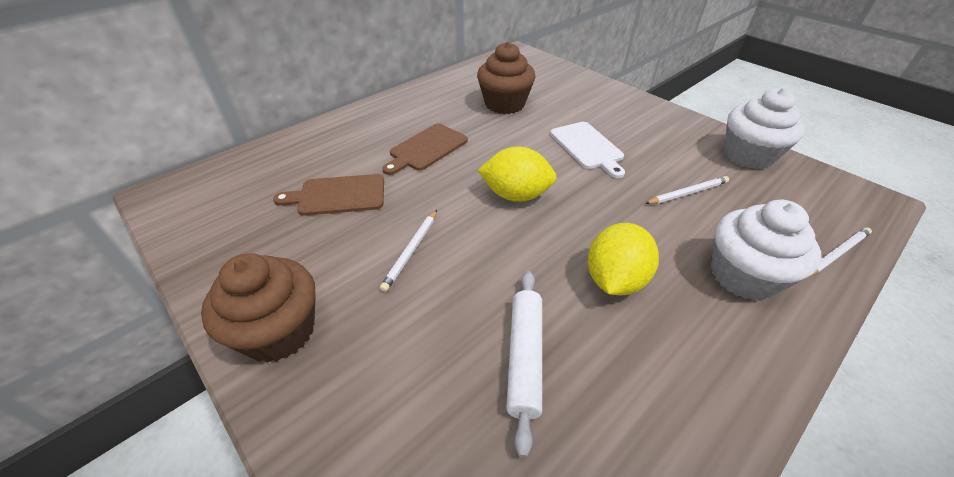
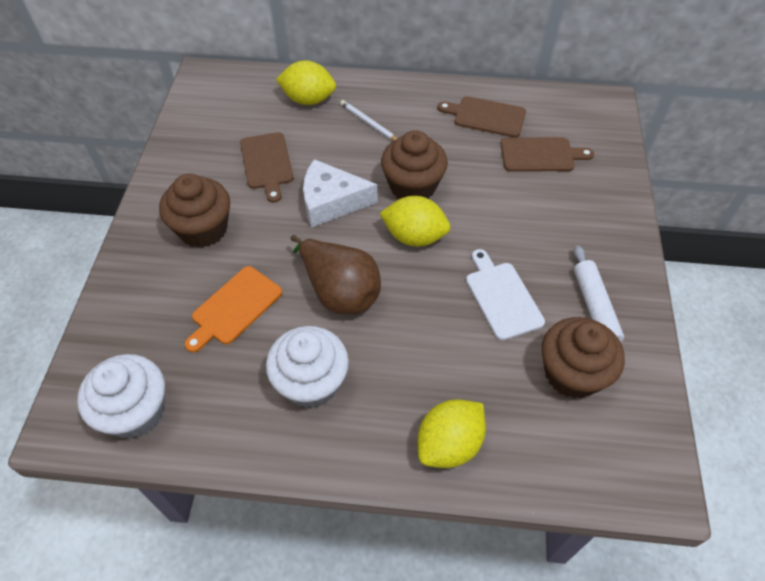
brown cupcake: 2 -> 3
brown cutting board: 2 -> 3
brown pear: 0 -> 1
orange cutting board: 0 -> 1
white cheese: 0 -> 1
white pencil: 3 -> 1
yellow lemon: 2 -> 3

